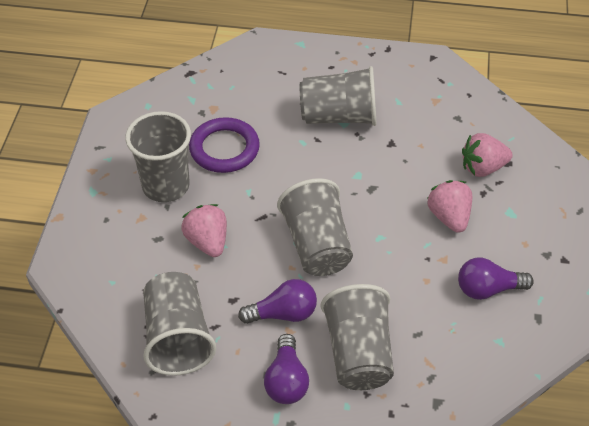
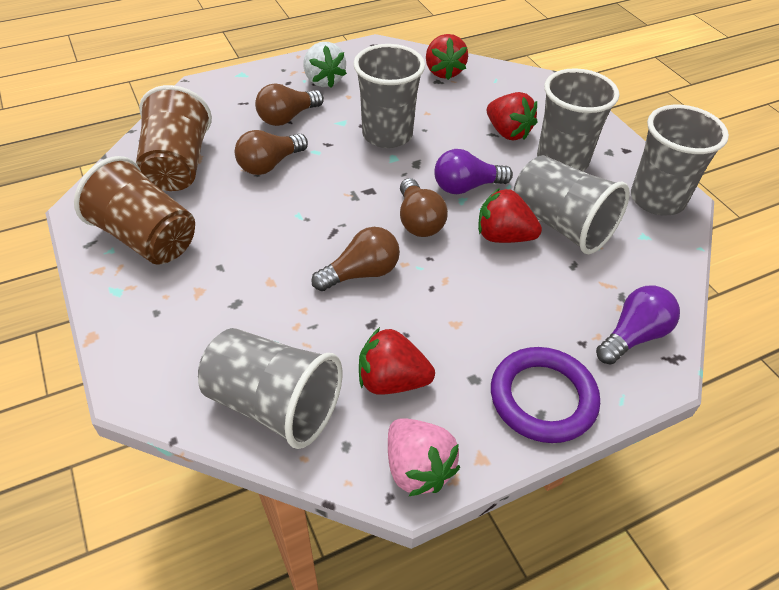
brown cup: 0 -> 2
brown light bulb: 0 -> 4
pink strawberry: 3 -> 1
purple light bulb: 3 -> 2
red strawberry: 0 -> 4
white strawberry: 0 -> 1

